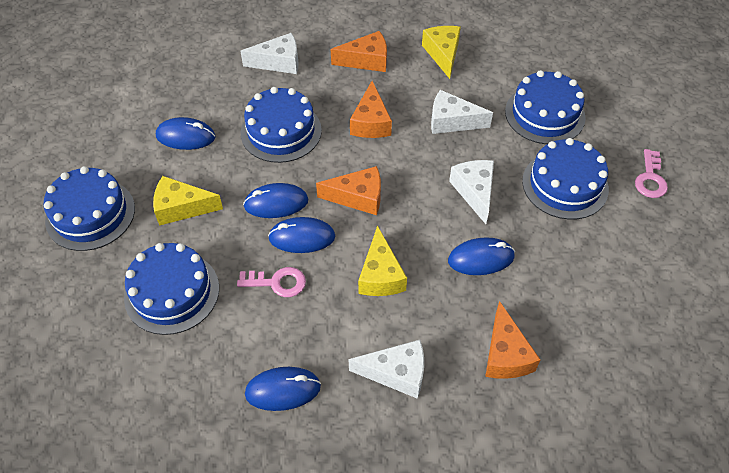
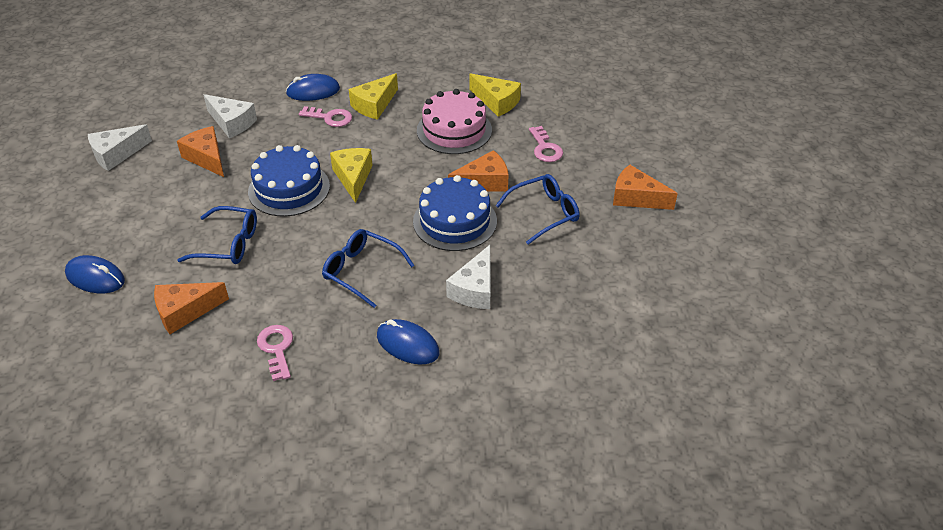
blue cake: 5 -> 2
blue glasses: 0 -> 3
blue mouse: 5 -> 3
pink cake: 0 -> 1
pink key: 2 -> 3
white cheese: 4 -> 3

